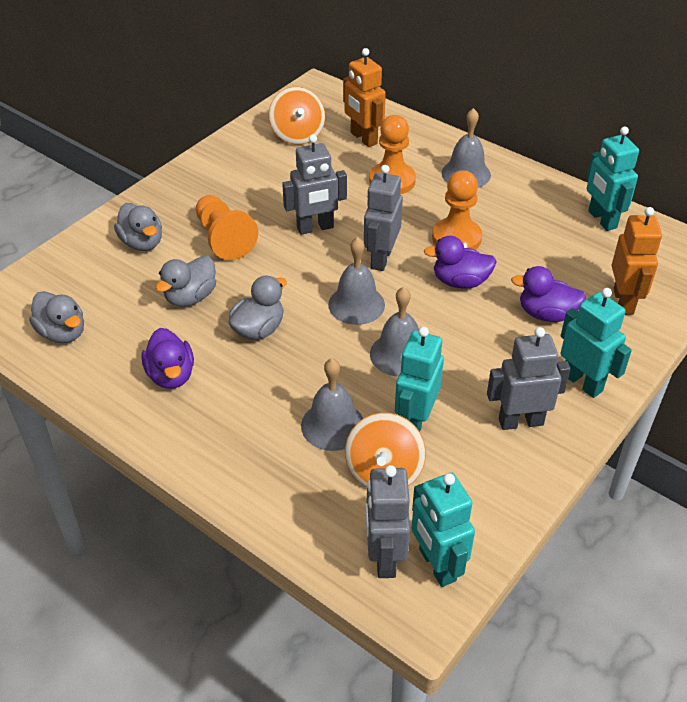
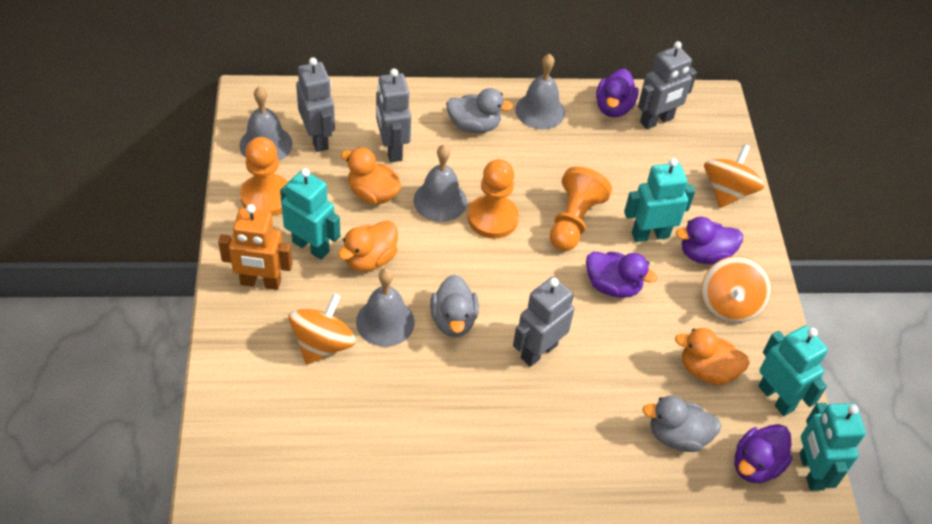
grey duck: 4 -> 3
orange duck: 0 -> 3
orange robot: 2 -> 1
orange spinning top: 2 -> 3
purple duck: 3 -> 4

